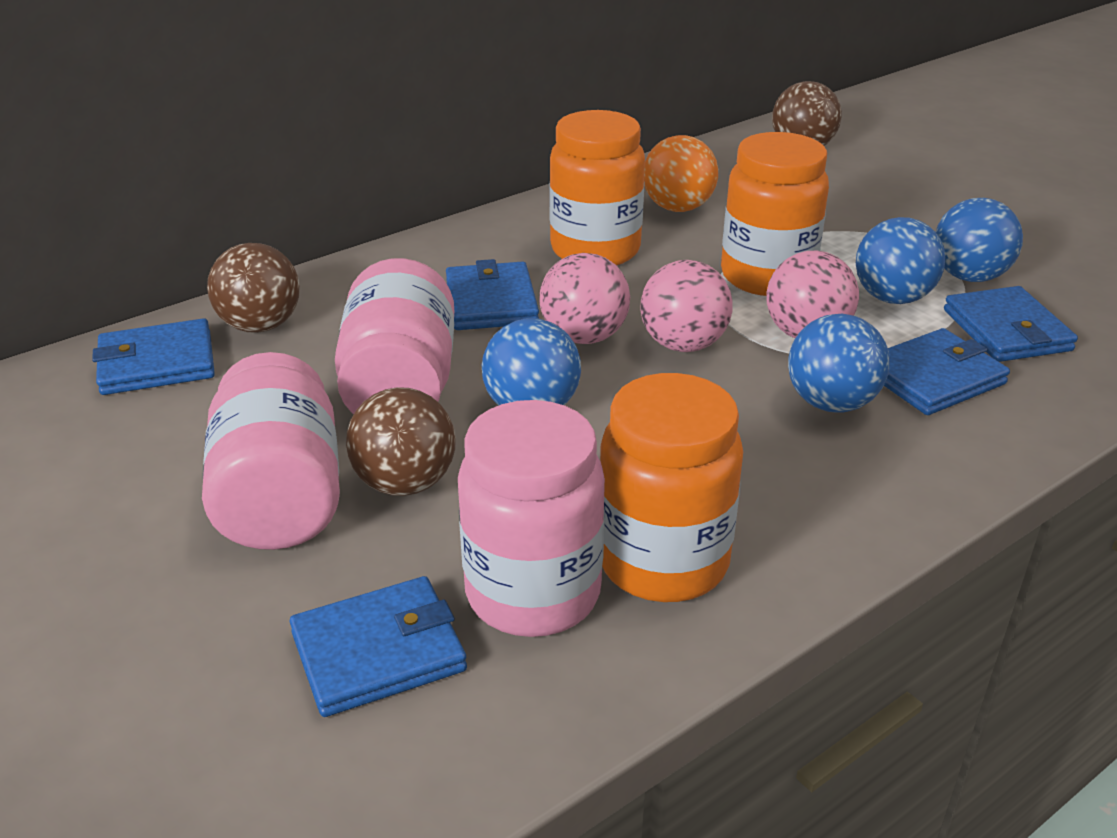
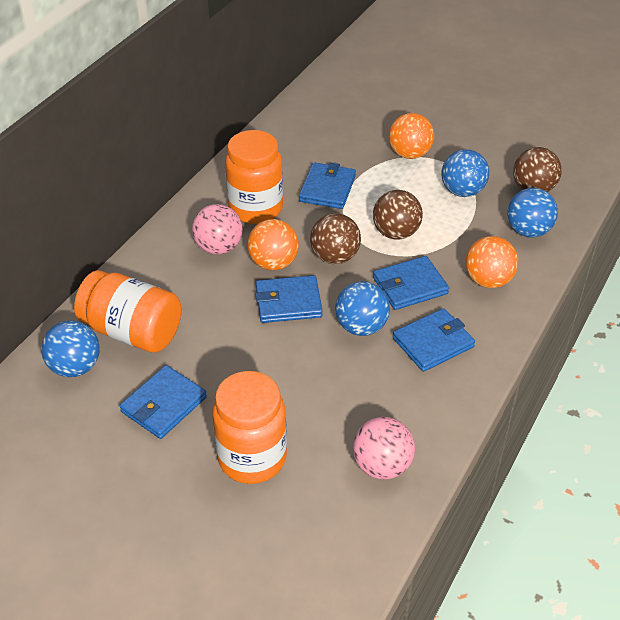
orange ball: 1 -> 3
pink ball: 3 -> 2
pink jar: 3 -> 0

